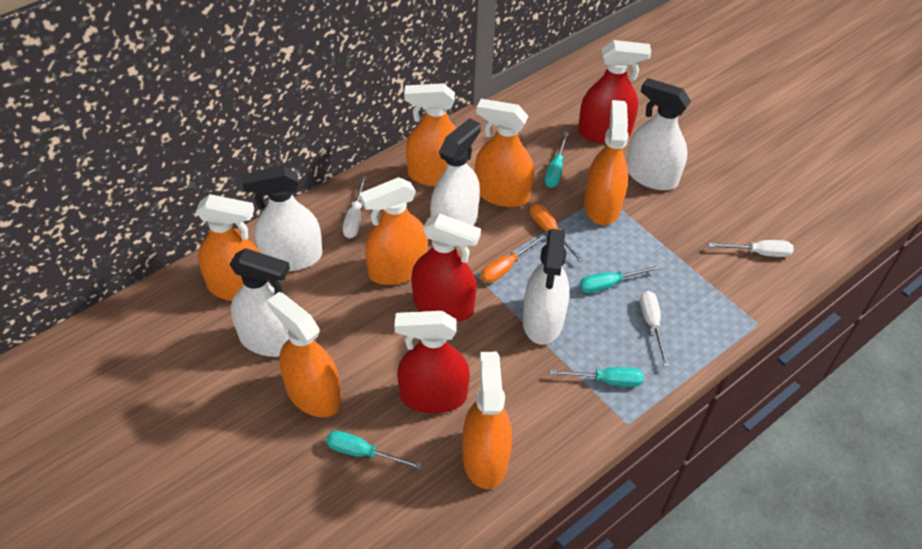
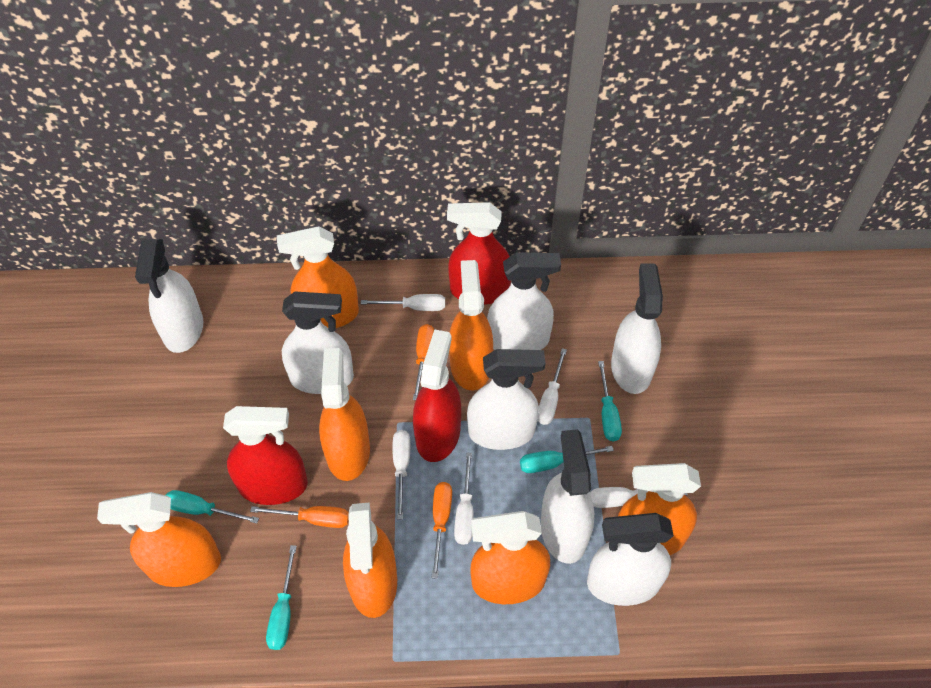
orange screwdriver: 2 -> 3
white screwdriver: 3 -> 5
white spray bottle: 5 -> 7

